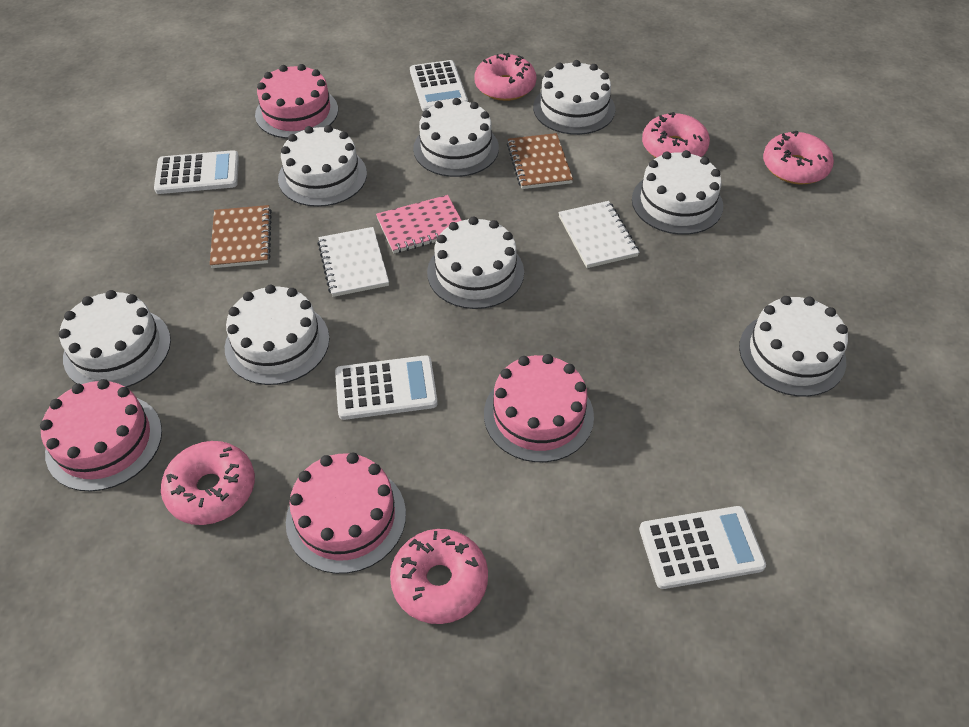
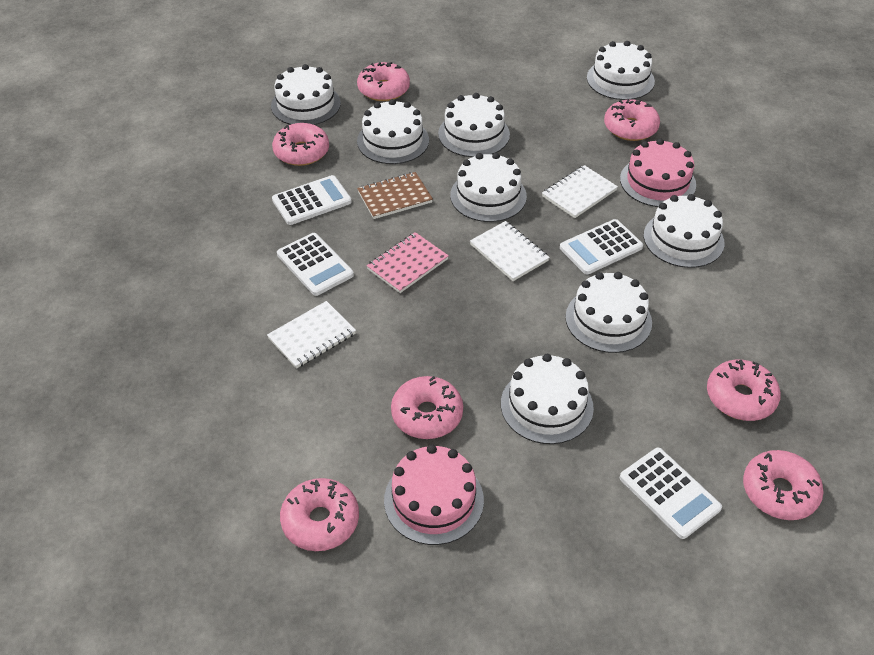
brown notebook: 2 -> 1
pink cake: 4 -> 2
pink donut: 5 -> 7
white notebook: 2 -> 3

